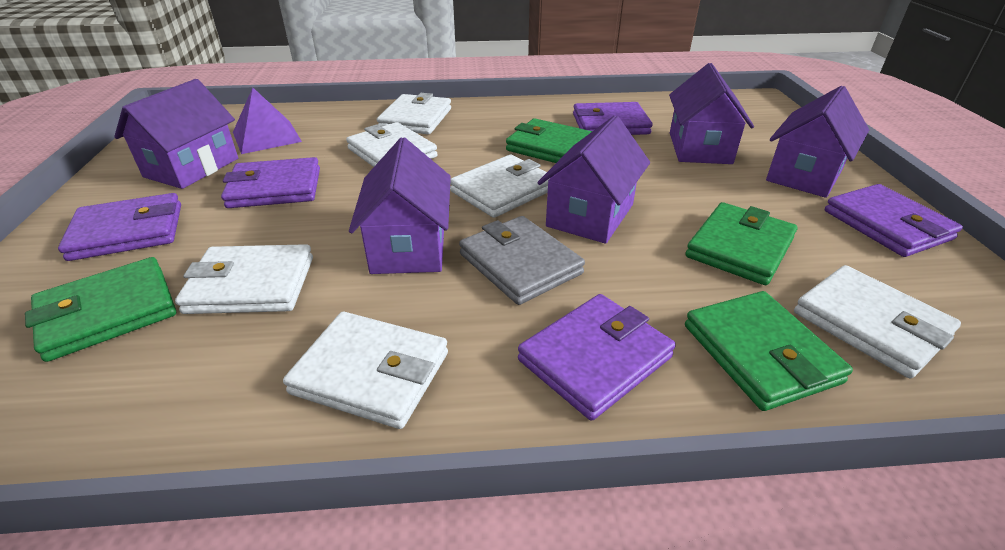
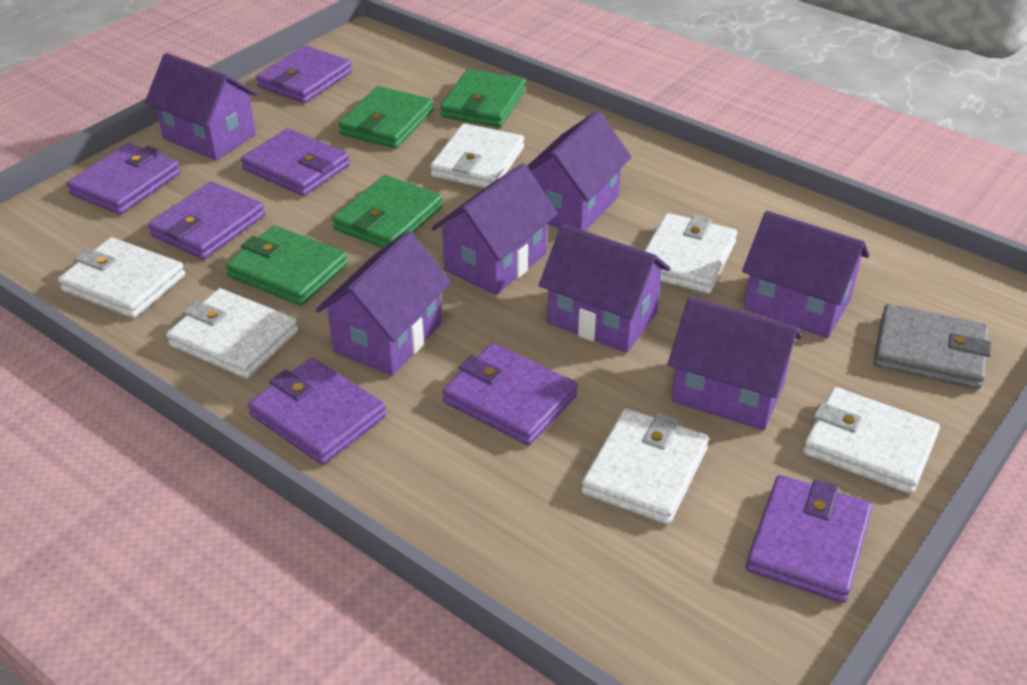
purple house: 5 -> 7
purple pyramid: 1 -> 0
purple wallet: 5 -> 7

